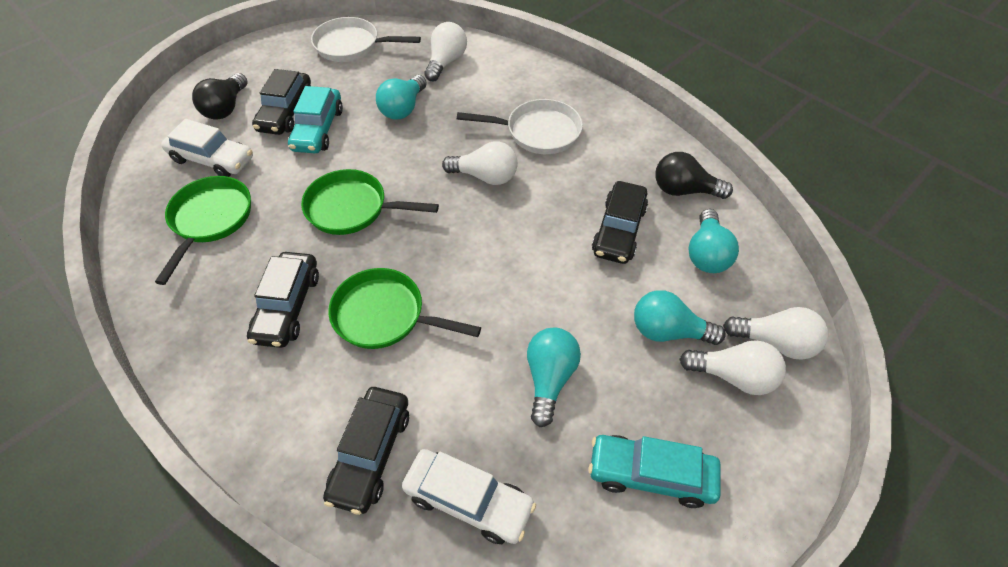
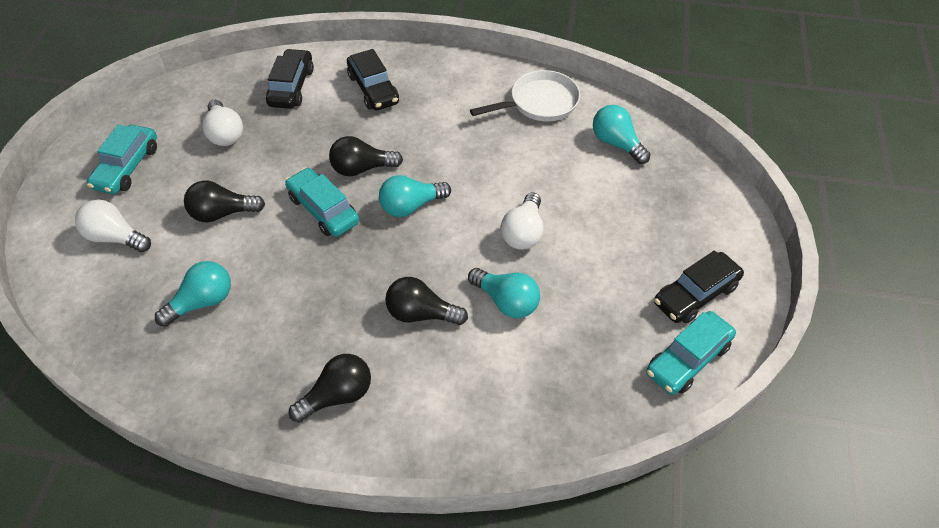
black car: 4 -> 3
black light bulb: 2 -> 4
green pan: 3 -> 0
turquoise car: 2 -> 3
white car: 2 -> 0
white light bulb: 4 -> 3
white pan: 2 -> 1

